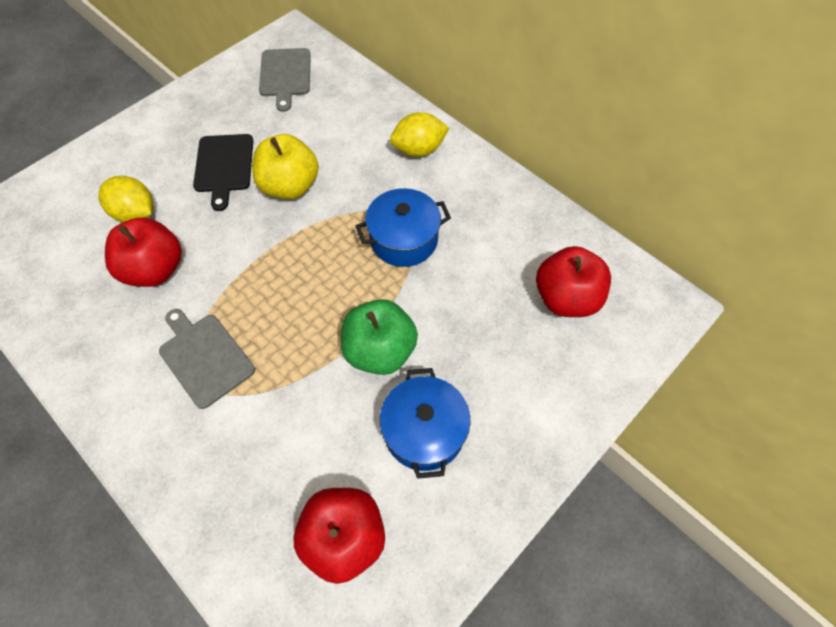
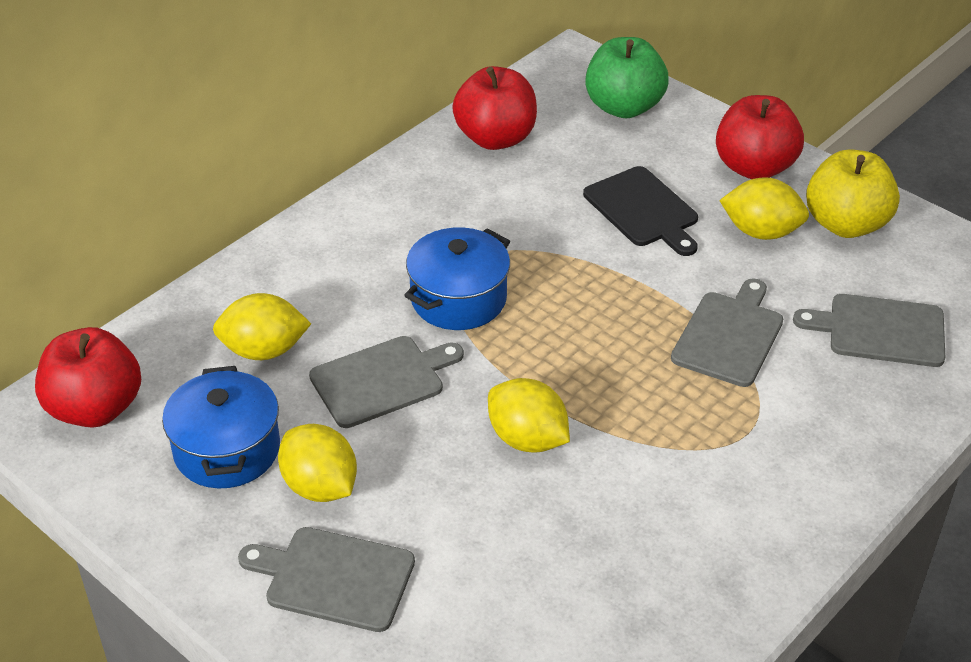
grey cutting board: 2 -> 4
yellow lemon: 2 -> 4

